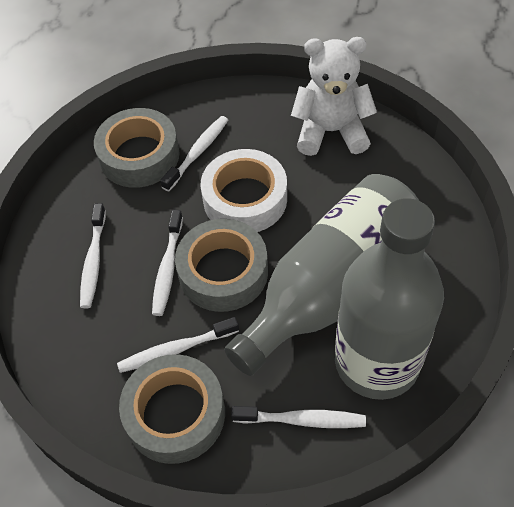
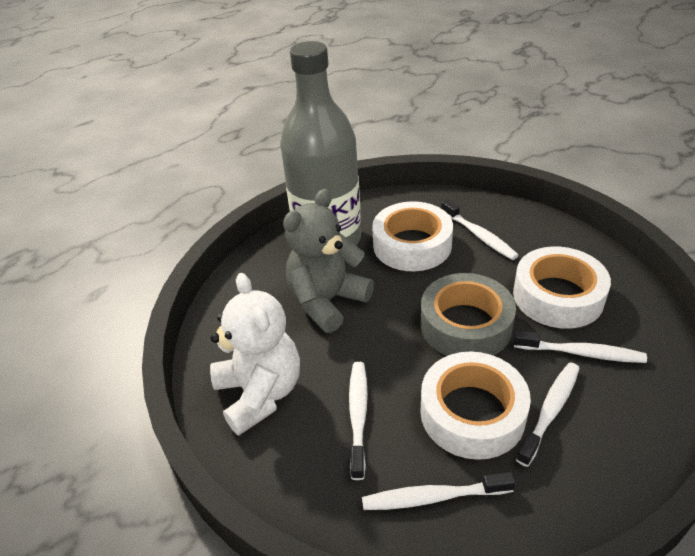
grey bottle: 2 -> 1
grey tape: 3 -> 1
grey teddy bear: 0 -> 1
white tape: 1 -> 3

